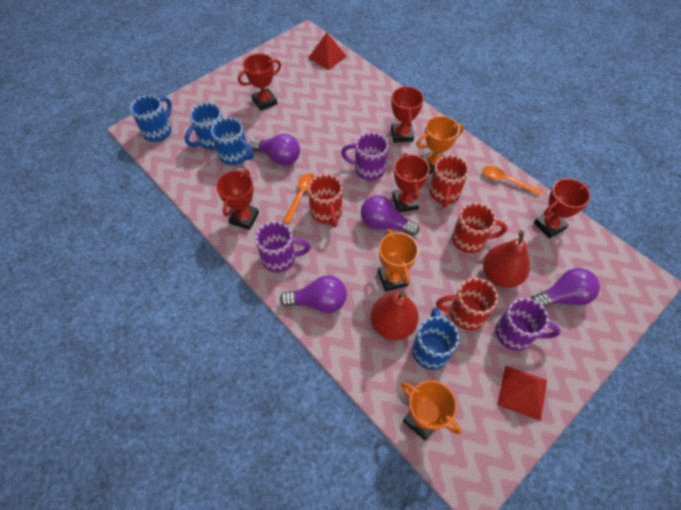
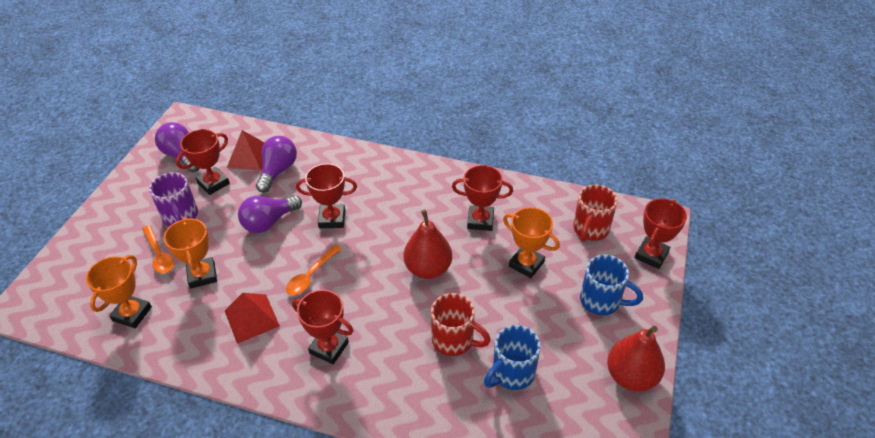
blue mug: 4 -> 2
purple light bulb: 4 -> 3
purple mug: 3 -> 1
red mug: 4 -> 2

